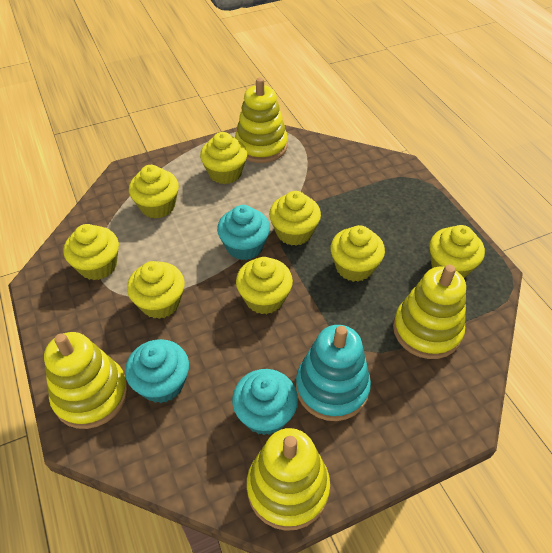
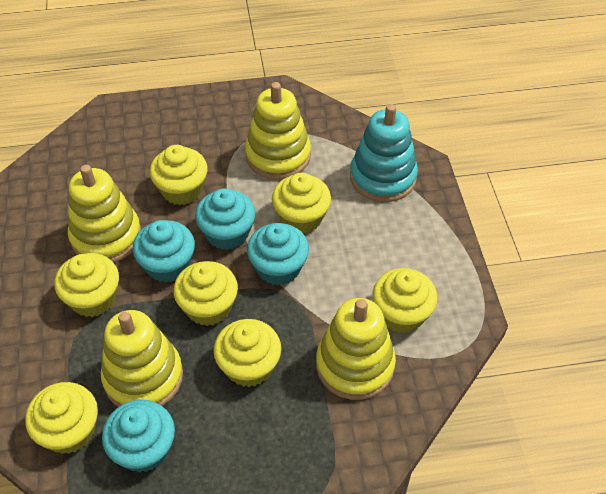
turquoise cupcake: 3 -> 4
yellow cupcake: 8 -> 7

